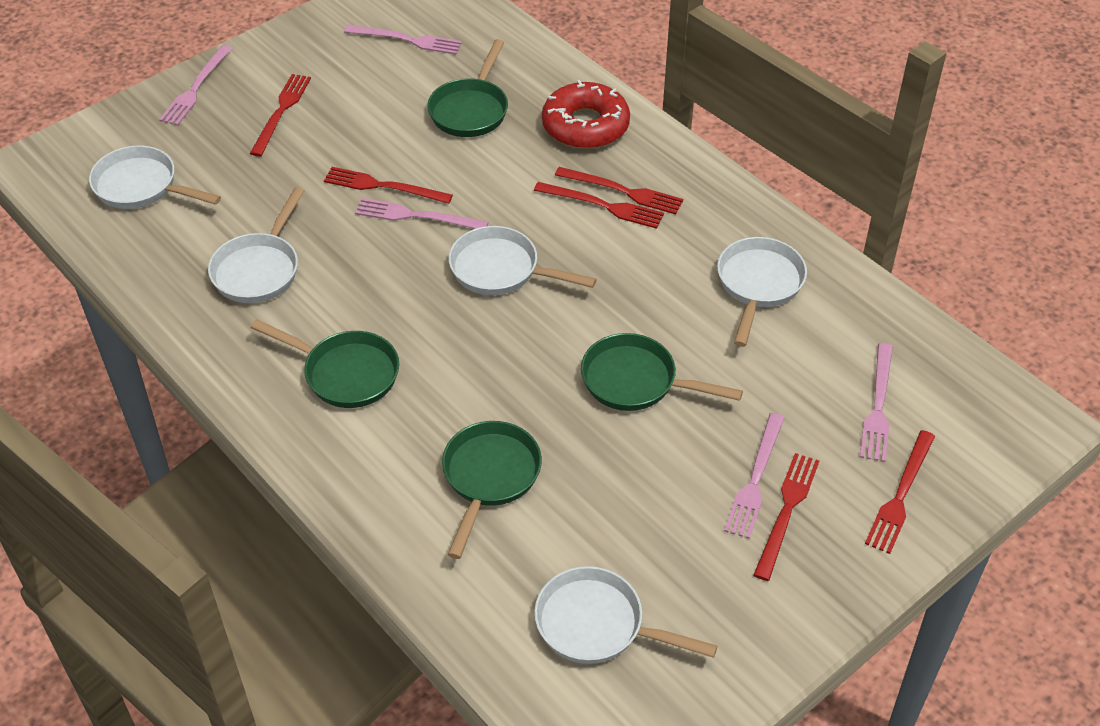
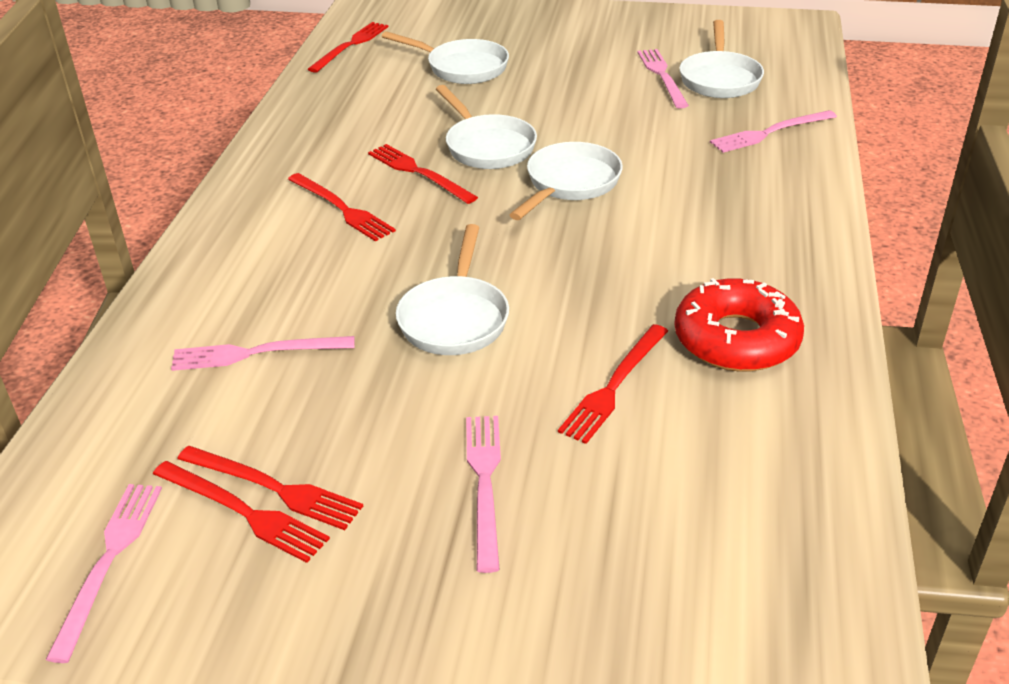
green pan: 4 -> 0

